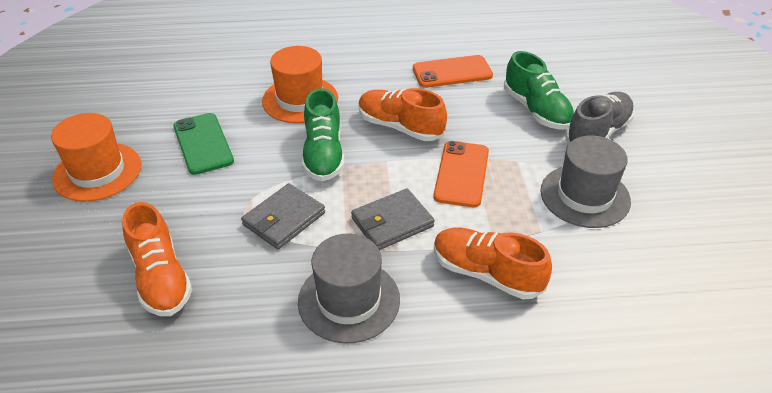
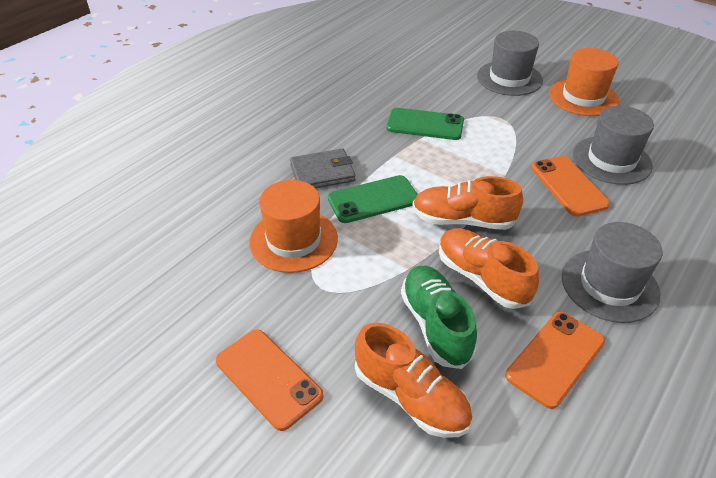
green phone: 1 -> 2
green shoe: 2 -> 1
grey hat: 2 -> 3
grey shoe: 1 -> 0
grey wallet: 2 -> 1
orange phone: 2 -> 3

